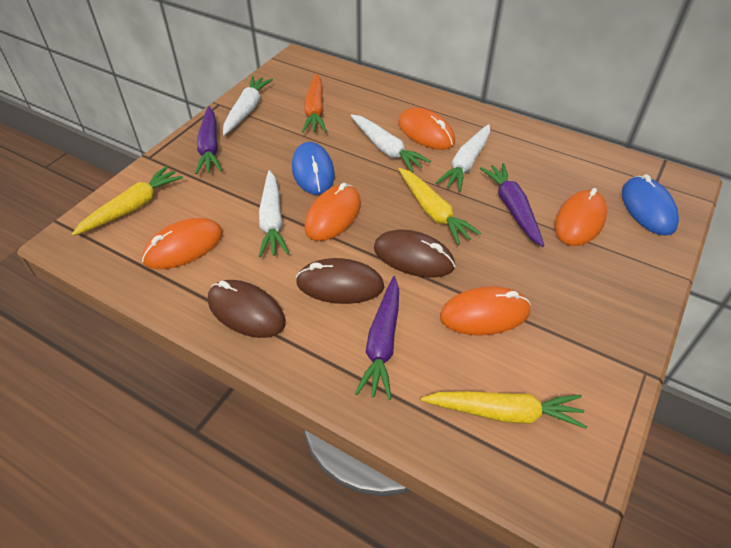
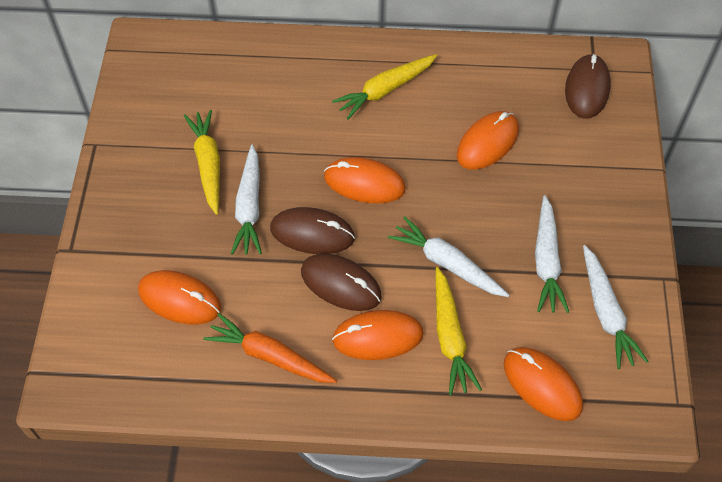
blue mouse: 2 -> 0
purple carrot: 3 -> 0

